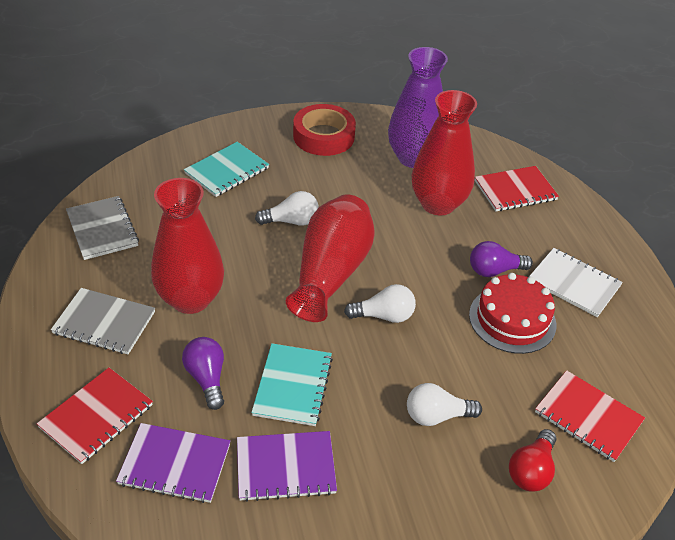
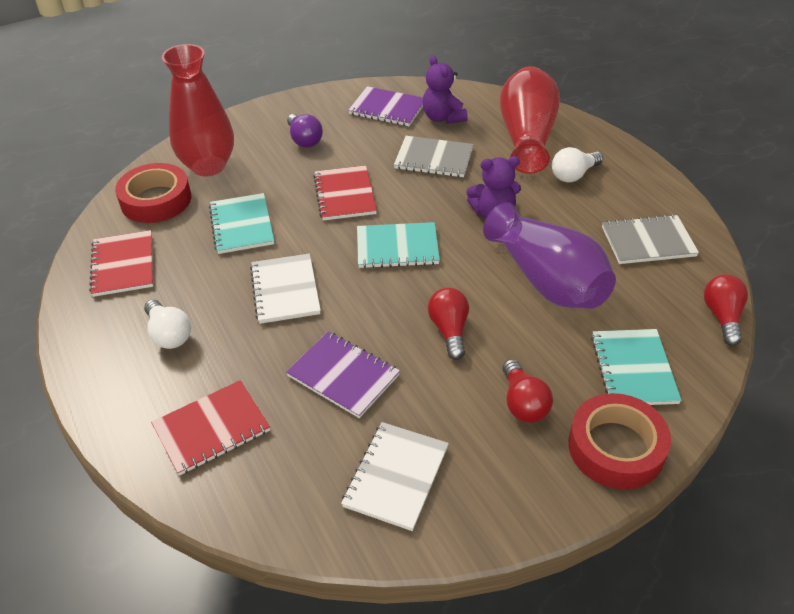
purple light bulb: 2 -> 1
purple teddy bear: 0 -> 2
red cake: 1 -> 0
red light bulb: 1 -> 3
red tape: 1 -> 2
red vase: 3 -> 2
turquoise notebook: 2 -> 3
white light bulb: 3 -> 2
white notebook: 1 -> 2

